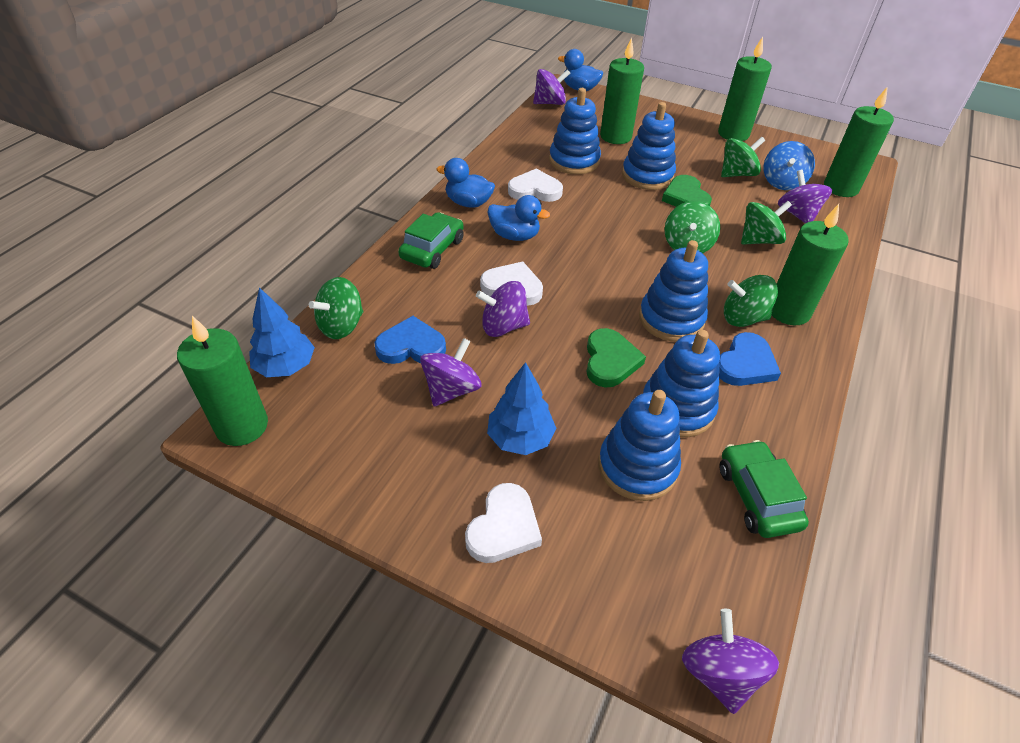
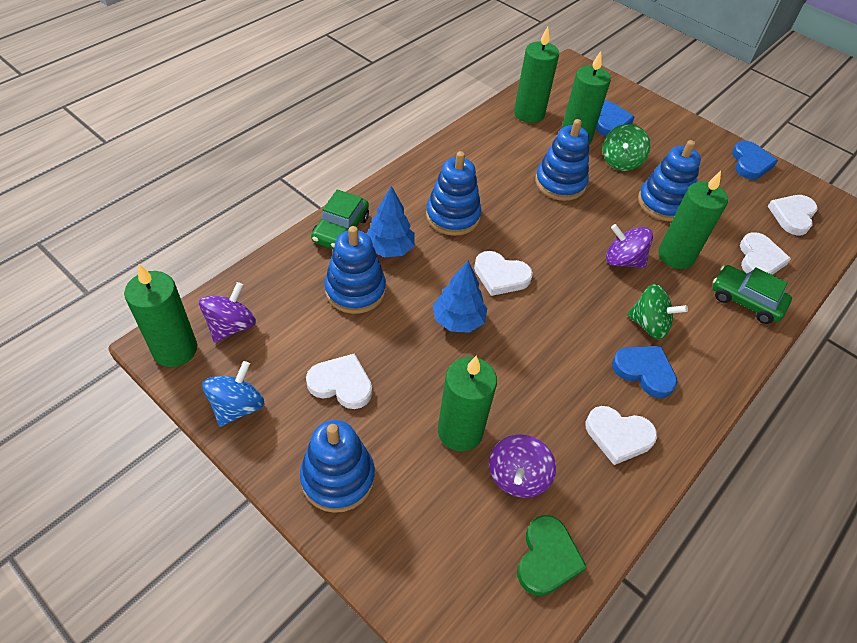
blue duck: 3 -> 0
blue heart: 2 -> 3
green heart: 2 -> 1
green spinning top: 5 -> 2
purple spinning top: 5 -> 3
white heart: 3 -> 5

